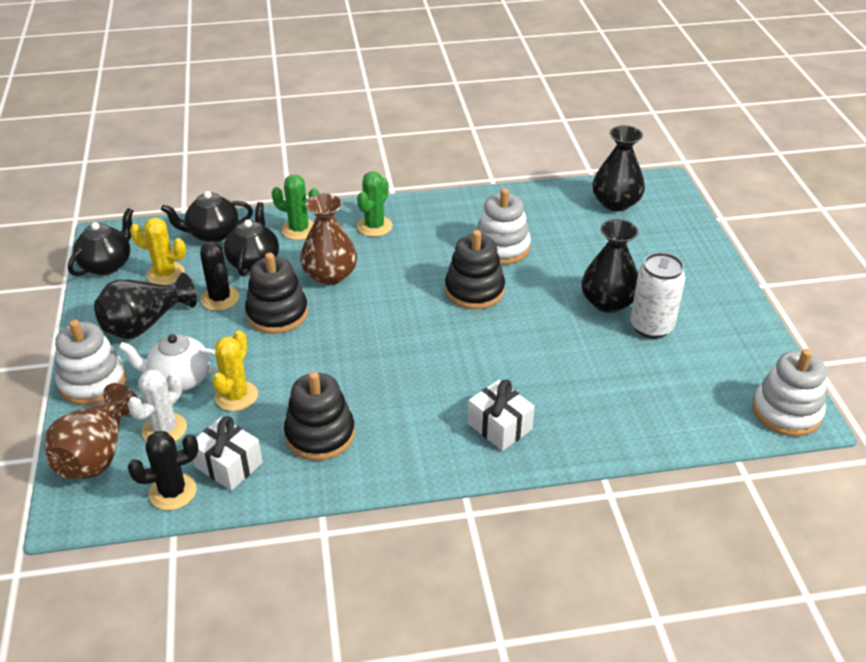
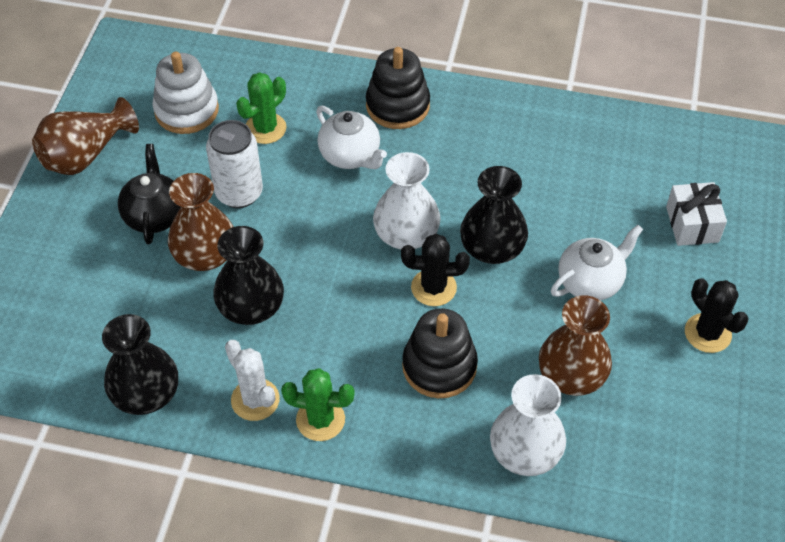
black stacking toy: 3 -> 2
black teapot: 3 -> 1
brown vase: 2 -> 3
white gift: 2 -> 1
white stacking toy: 3 -> 1
white teapot: 1 -> 2
white vase: 0 -> 2
yellow cactus: 2 -> 0

